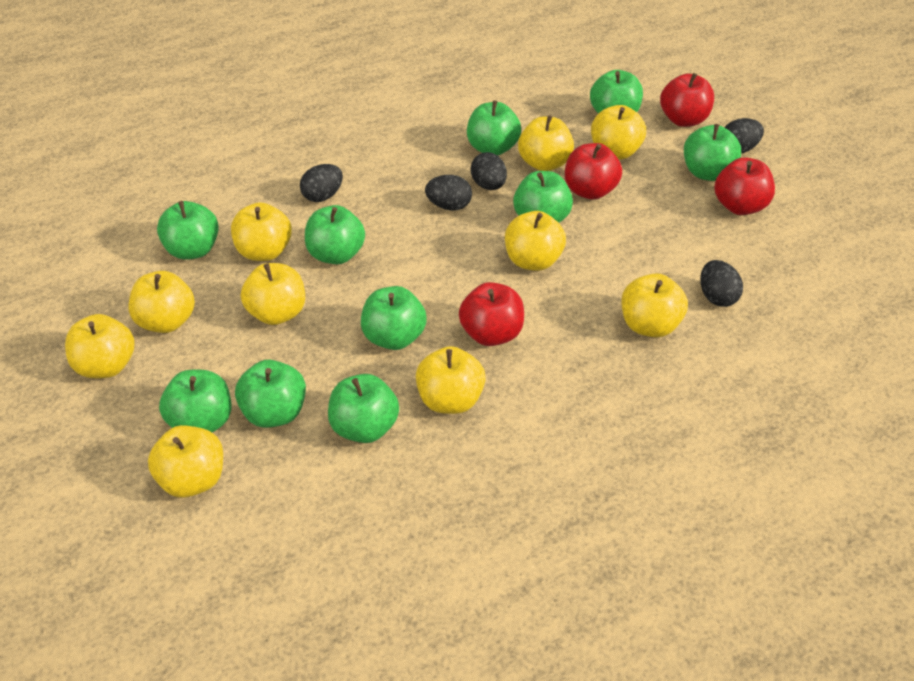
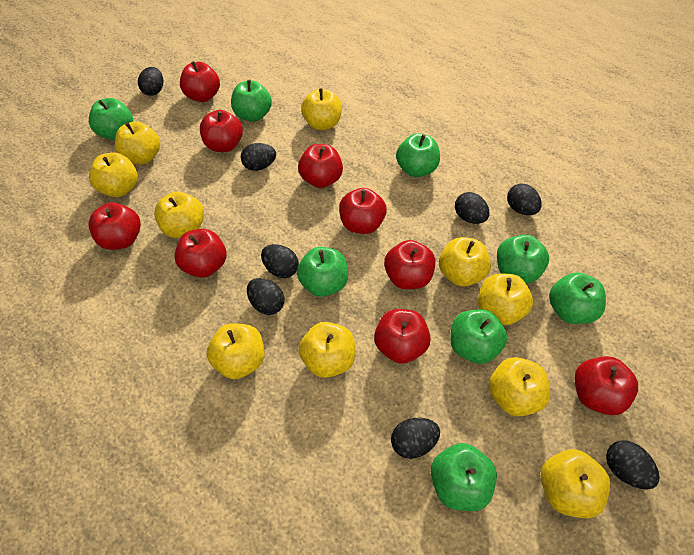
black egg: 5 -> 8
green apple: 10 -> 8
red apple: 4 -> 9

